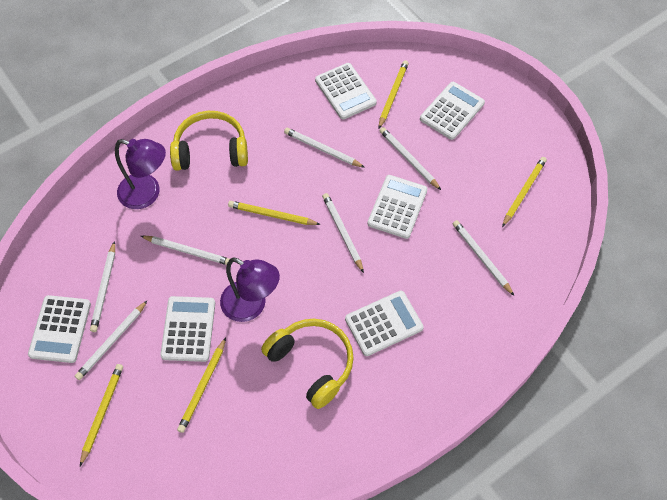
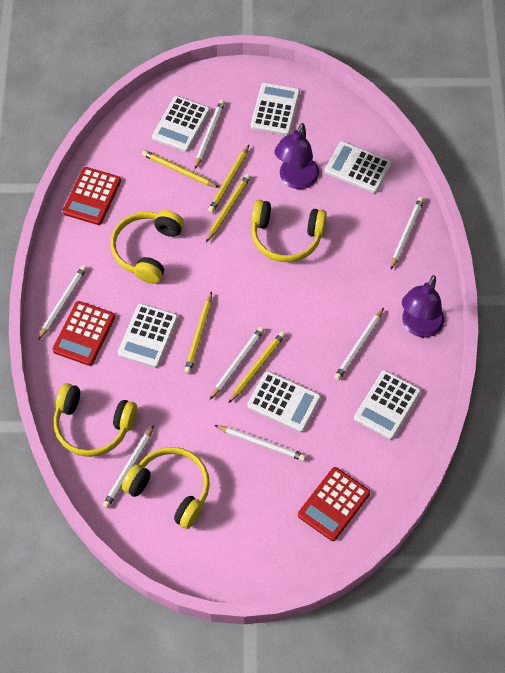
red calculator: 0 -> 3
yellow headphones: 2 -> 4

